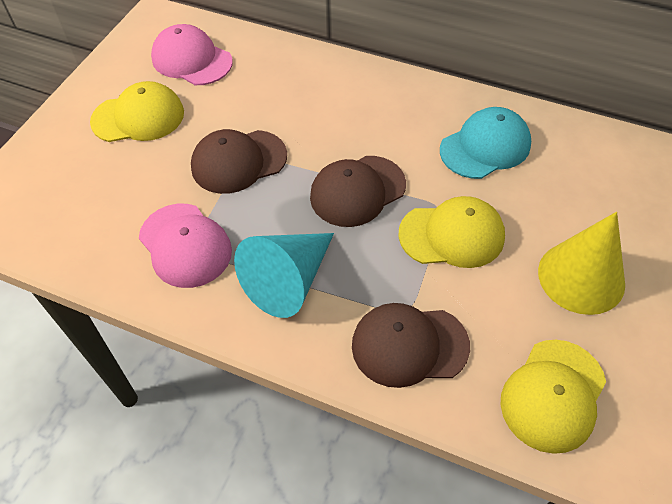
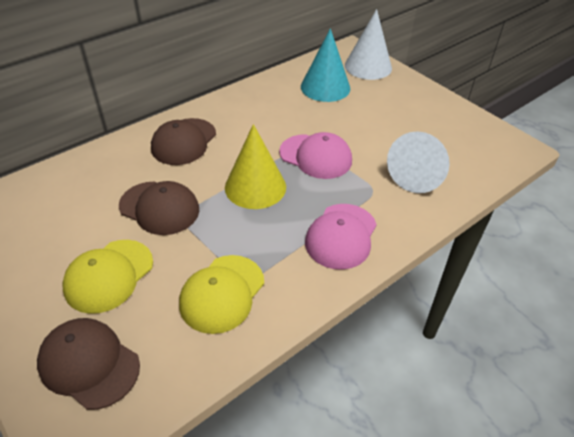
turquoise cap: 1 -> 0
white cone: 0 -> 2
yellow cap: 3 -> 2

